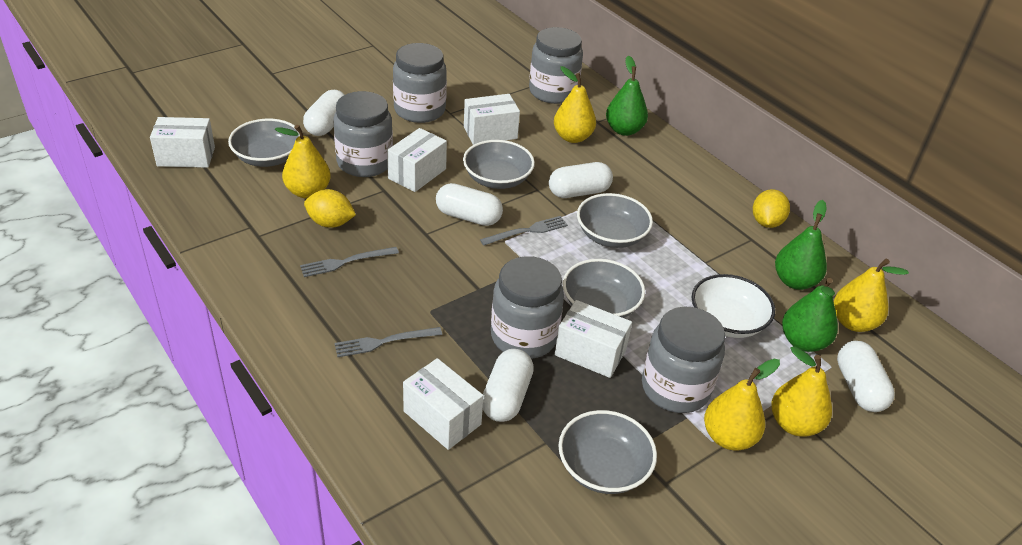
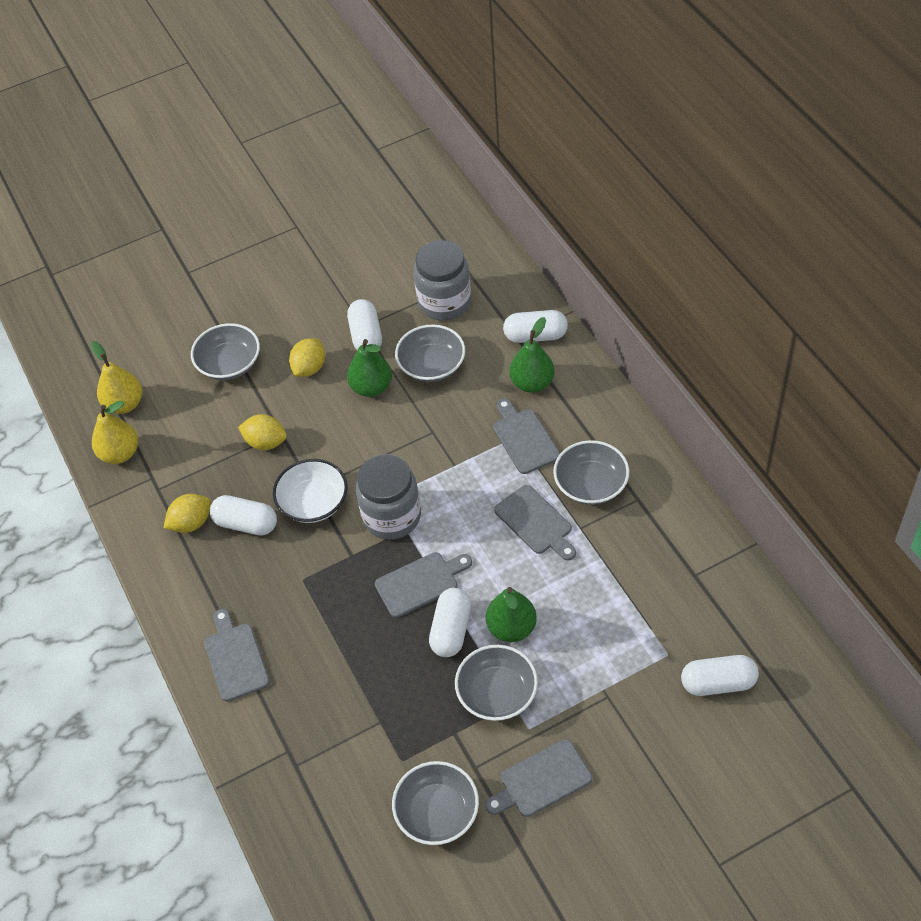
grey cutting board: 0 -> 5
grey fork: 3 -> 0
grey jar: 5 -> 2
white box: 5 -> 0
yellow lemon: 2 -> 3
yellow pear: 5 -> 2

